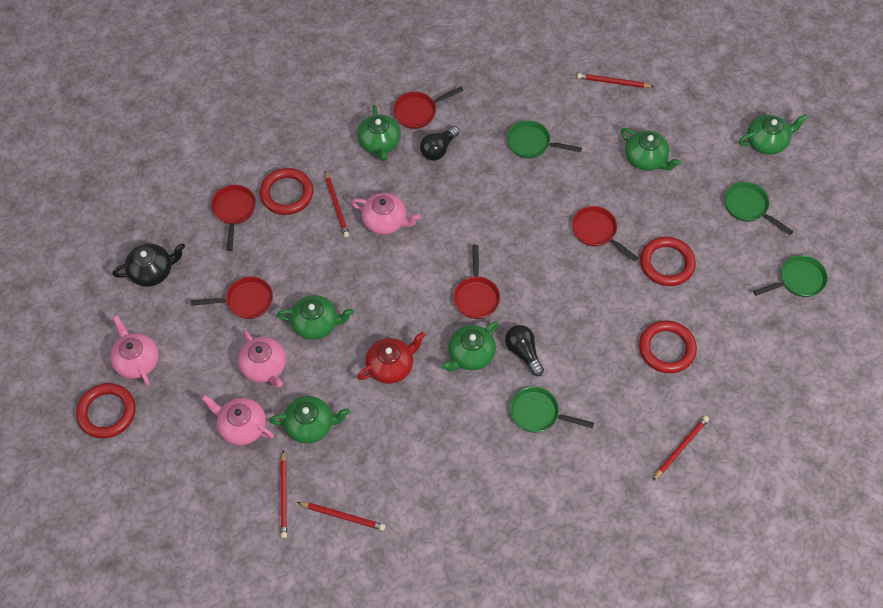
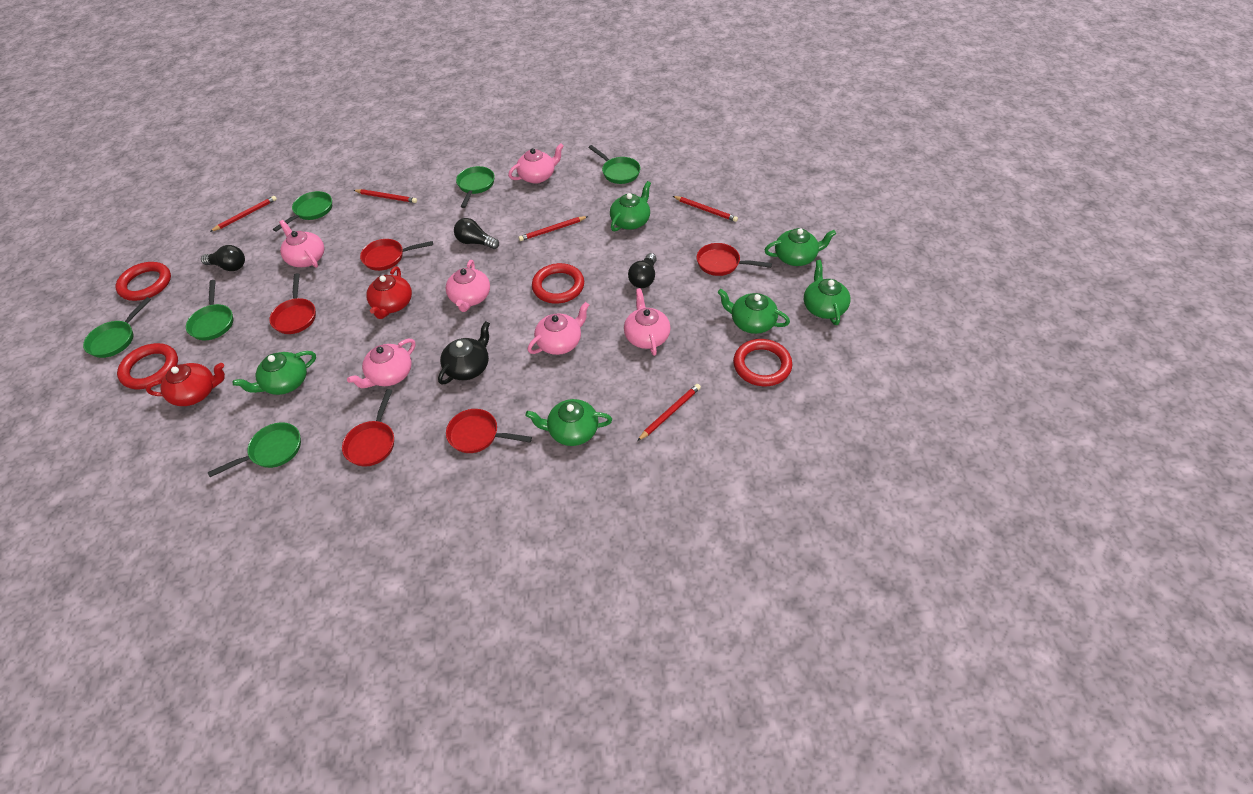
black light bulb: 2 -> 3
green pan: 4 -> 6
pink teapot: 4 -> 6
red teapot: 1 -> 2

